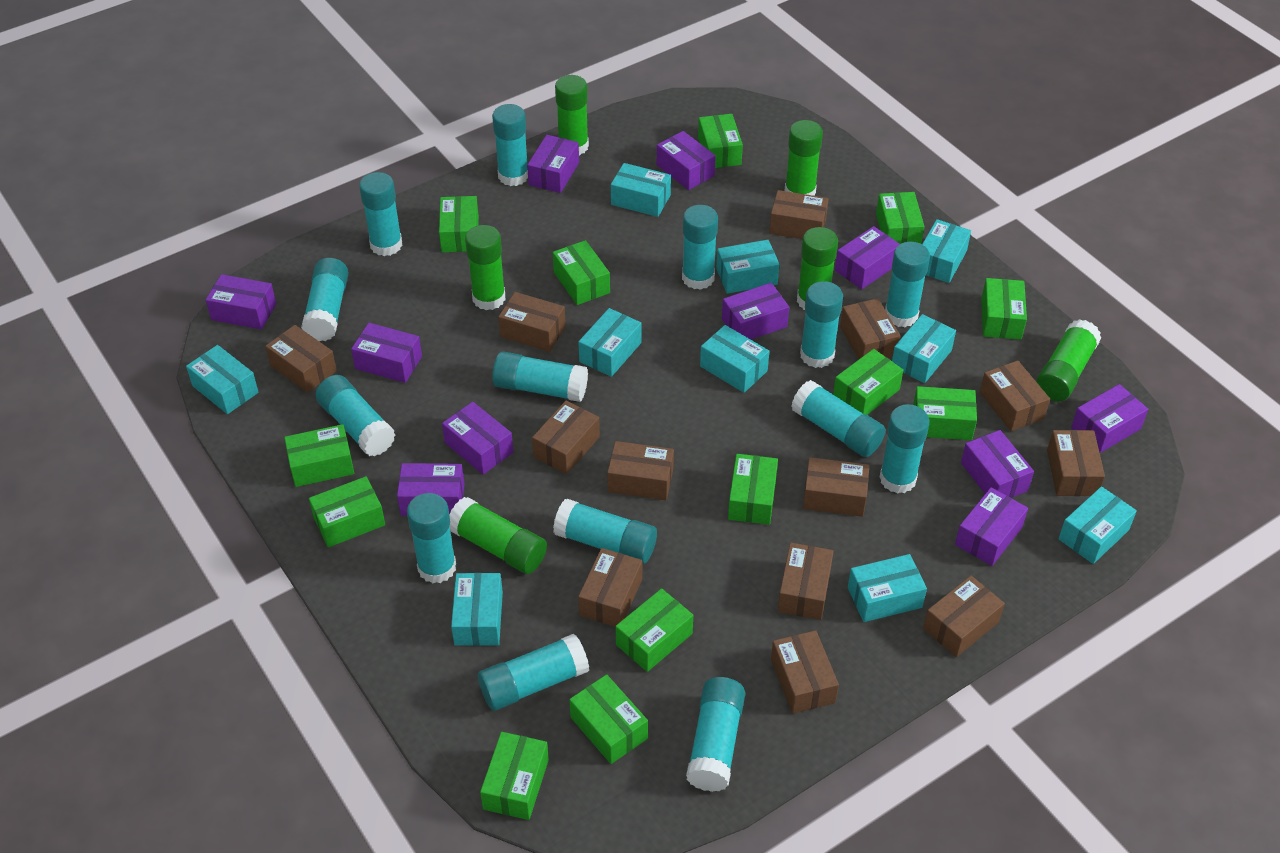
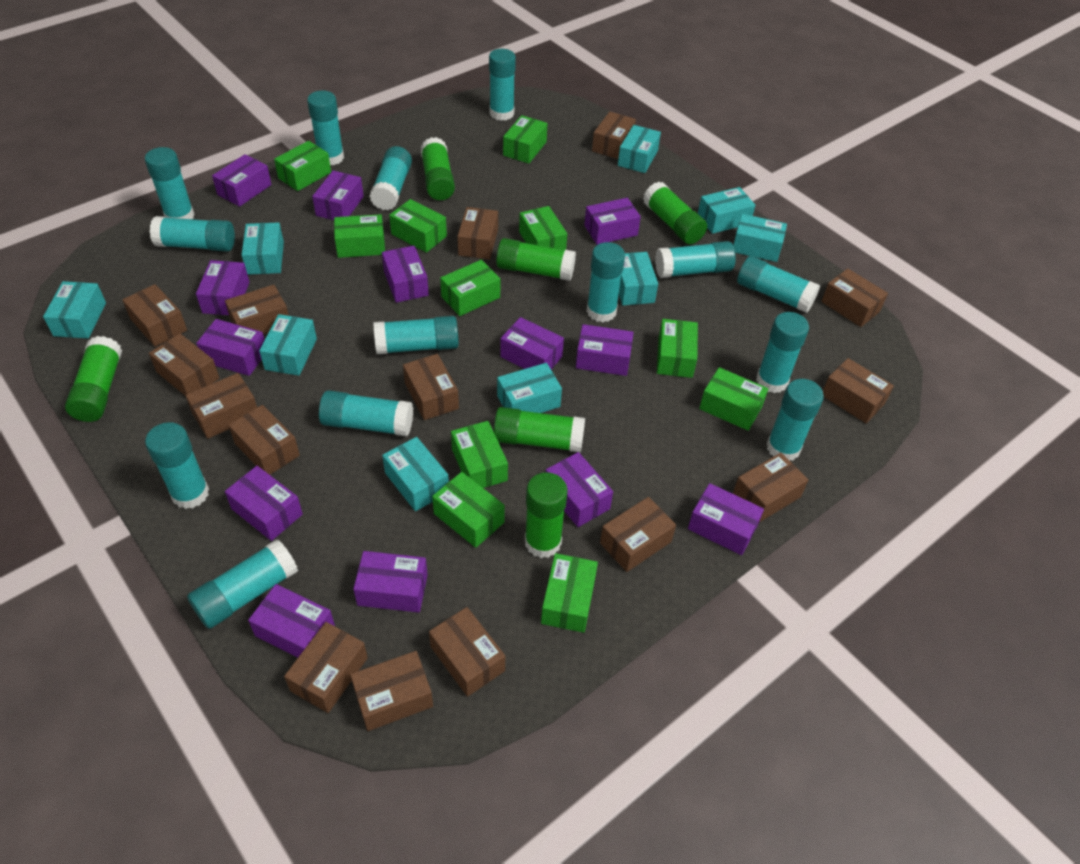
brown box: 13 -> 15
green box: 13 -> 11
purple box: 11 -> 13
turquoise box: 10 -> 9

